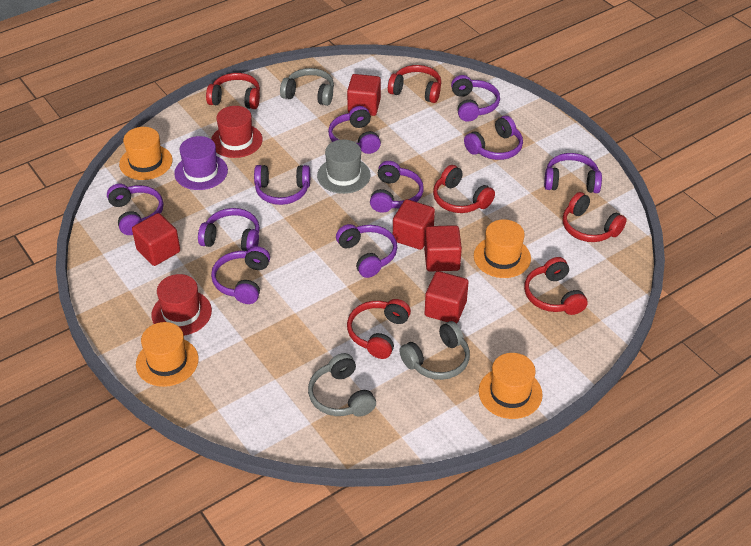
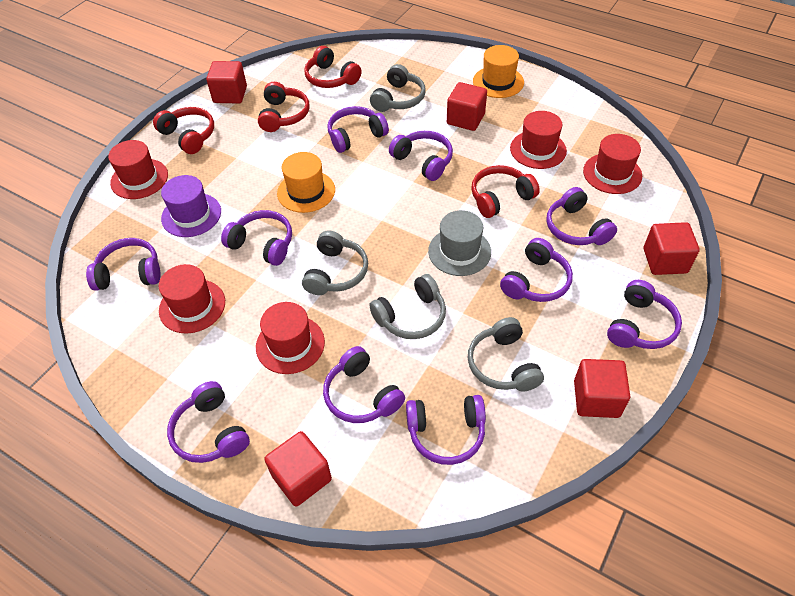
grey headphones: 3 -> 4
orange hat: 4 -> 2
red hat: 2 -> 5
red headphones: 6 -> 4

